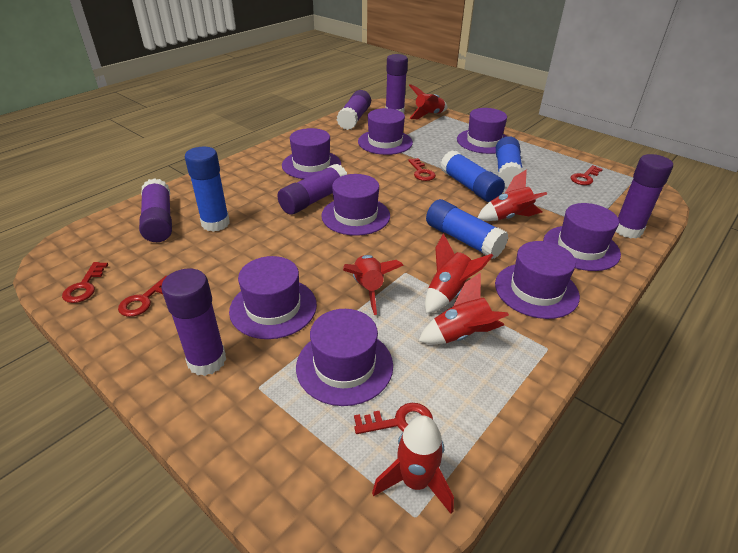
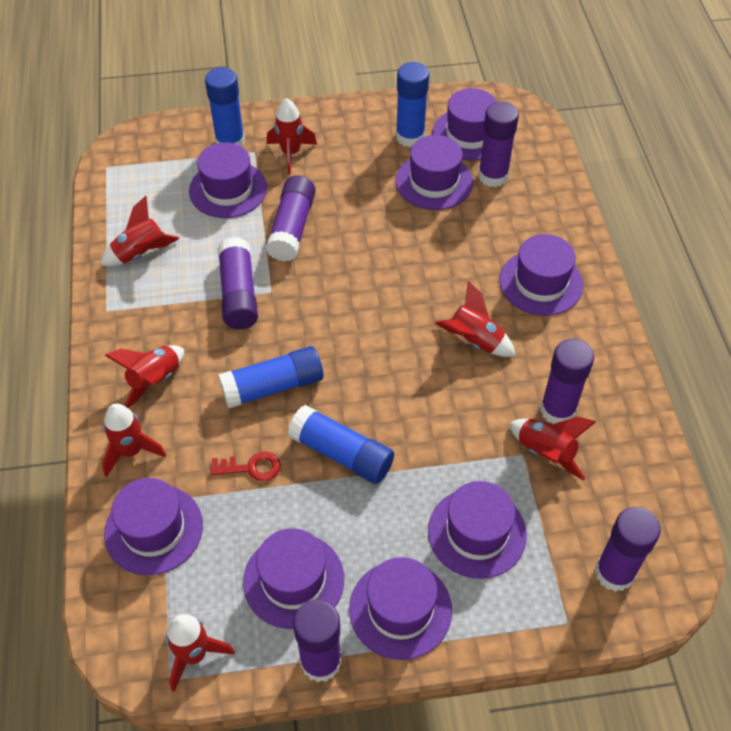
red key: 5 -> 1
red rocket: 6 -> 7

